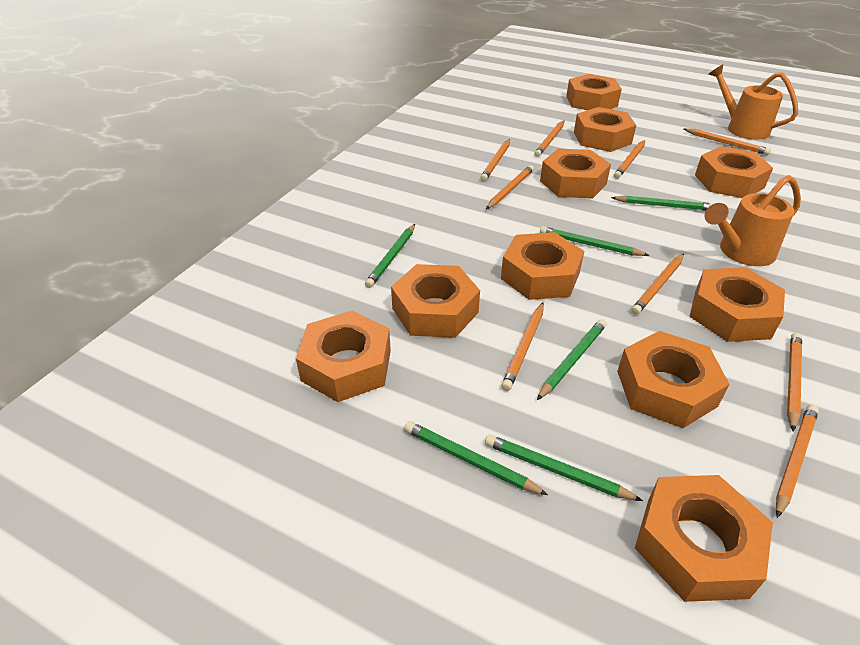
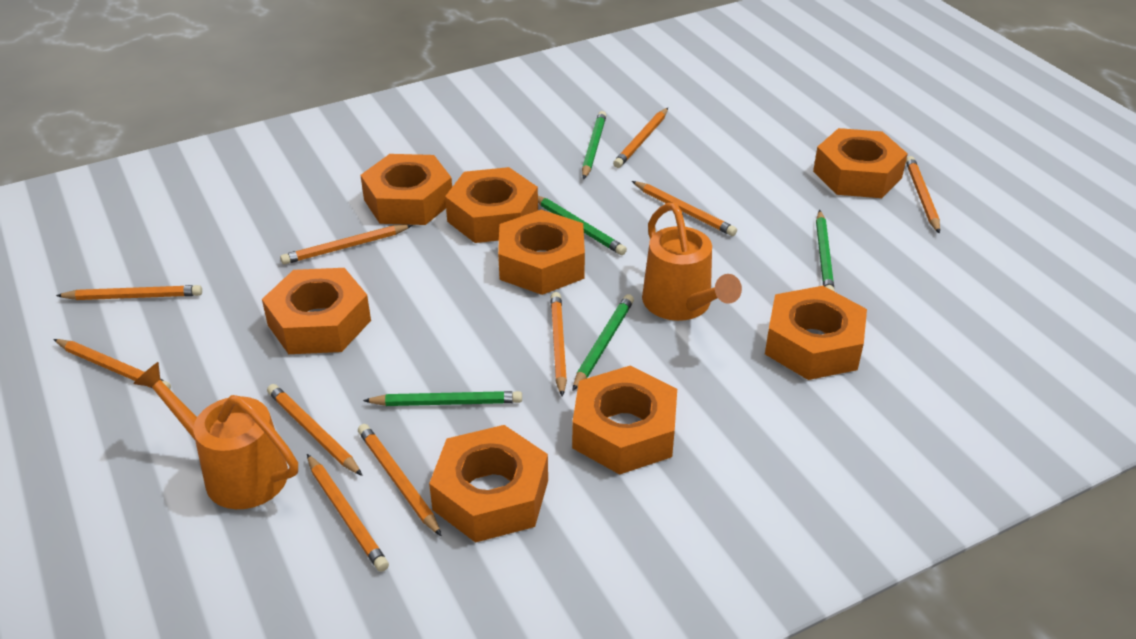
green pencil: 6 -> 5
orange nut: 10 -> 8
orange pencil: 9 -> 10

